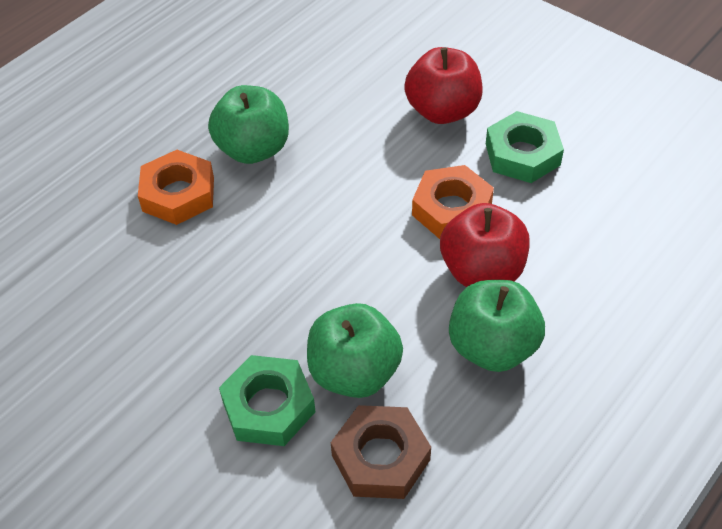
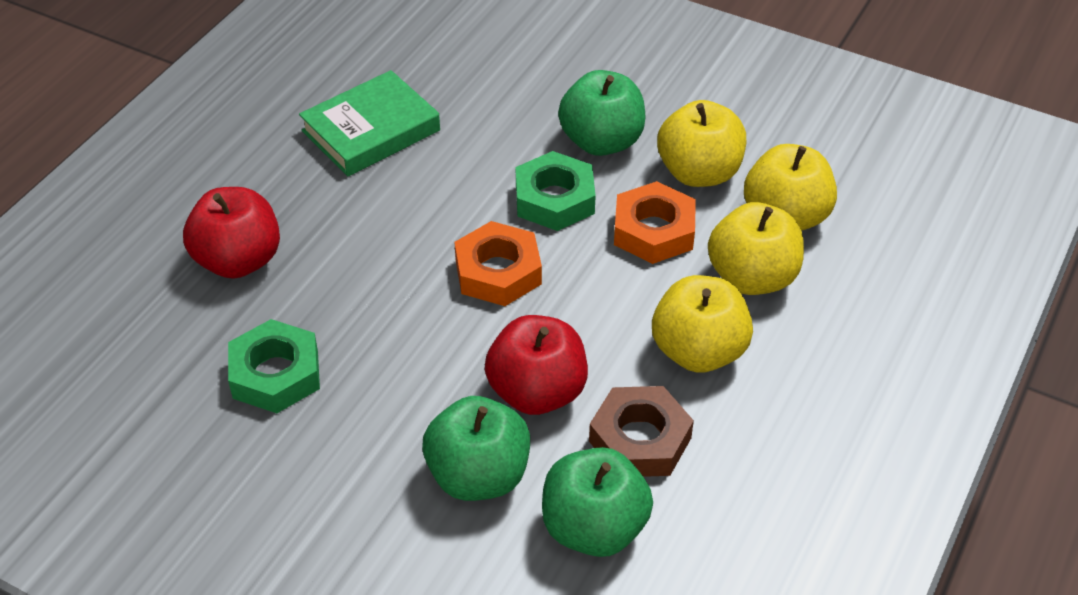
green book: 0 -> 1
yellow apple: 0 -> 4

